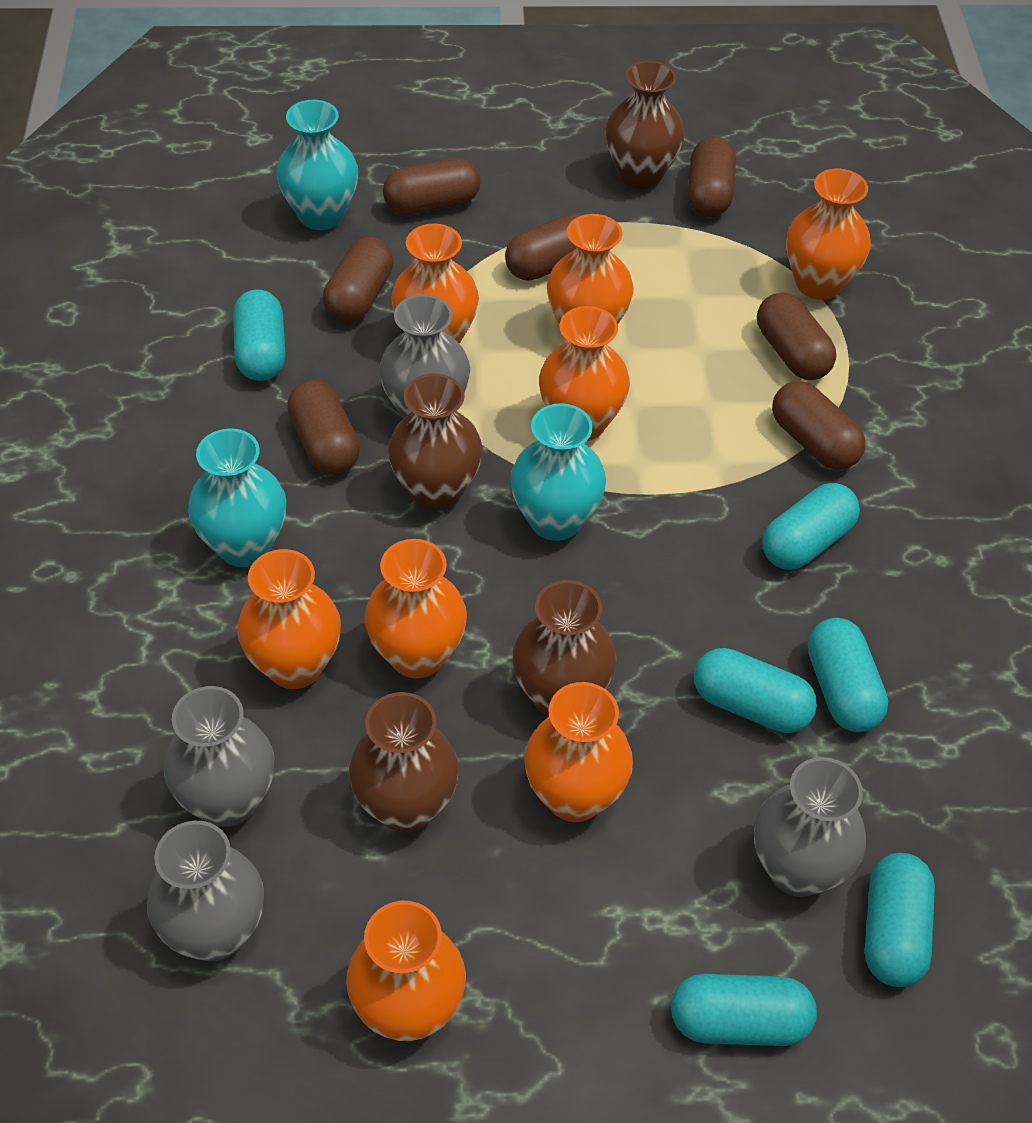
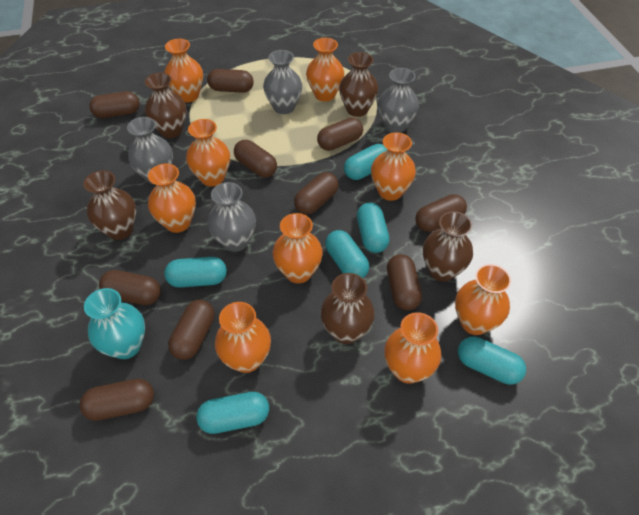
brown capsule: 7 -> 10
brown vase: 4 -> 5
orange vase: 8 -> 9
turquoise vase: 3 -> 1

